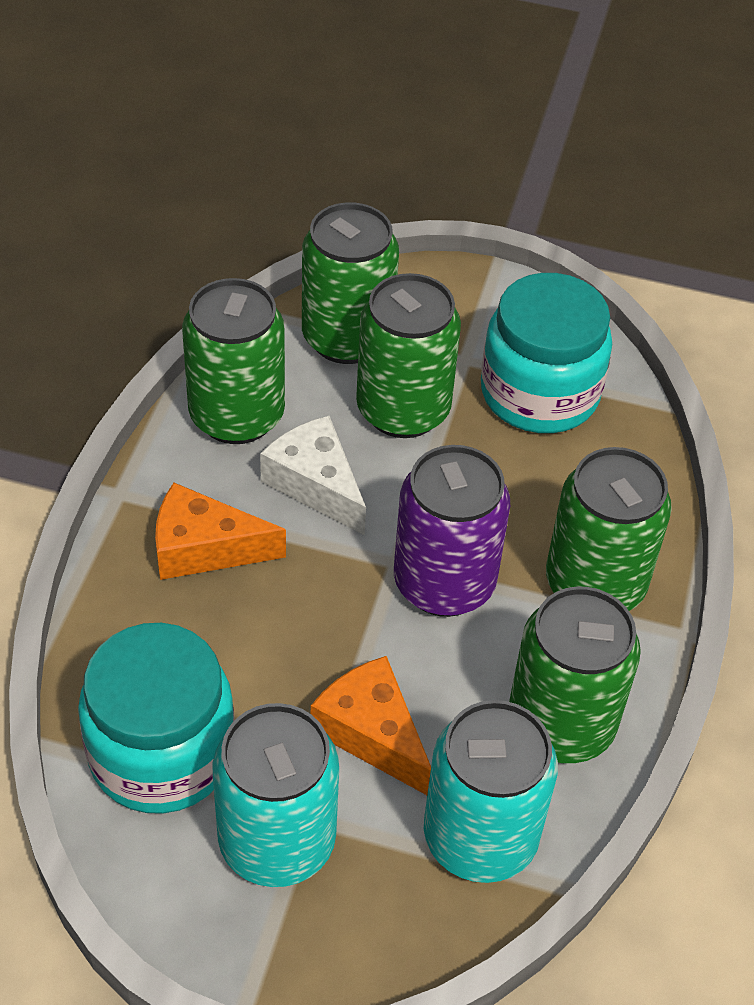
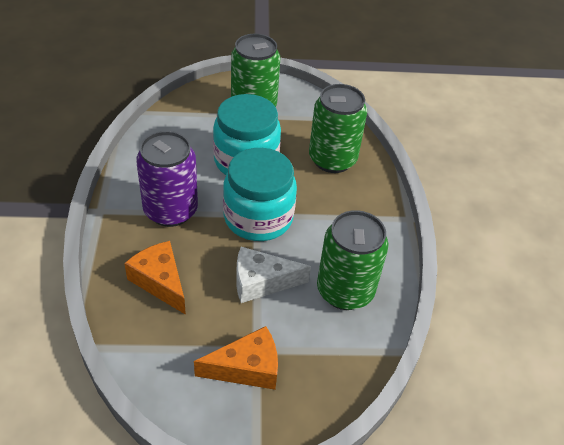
green can: 5 -> 3
turquoise can: 2 -> 0

